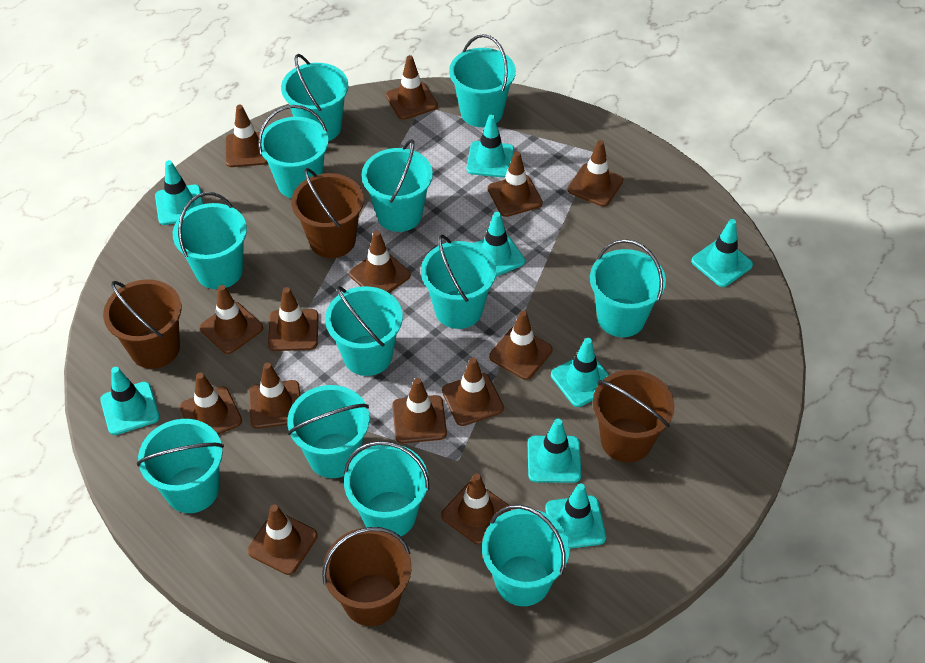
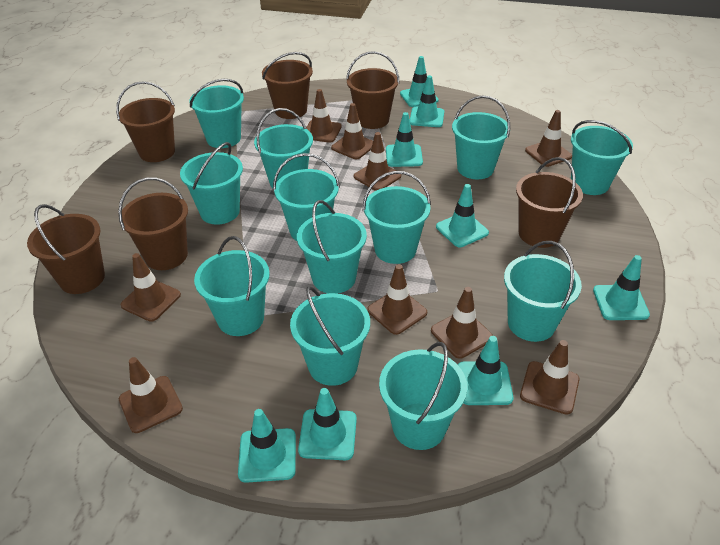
brown bucket: 4 -> 6
brown traffic cone: 14 -> 9

